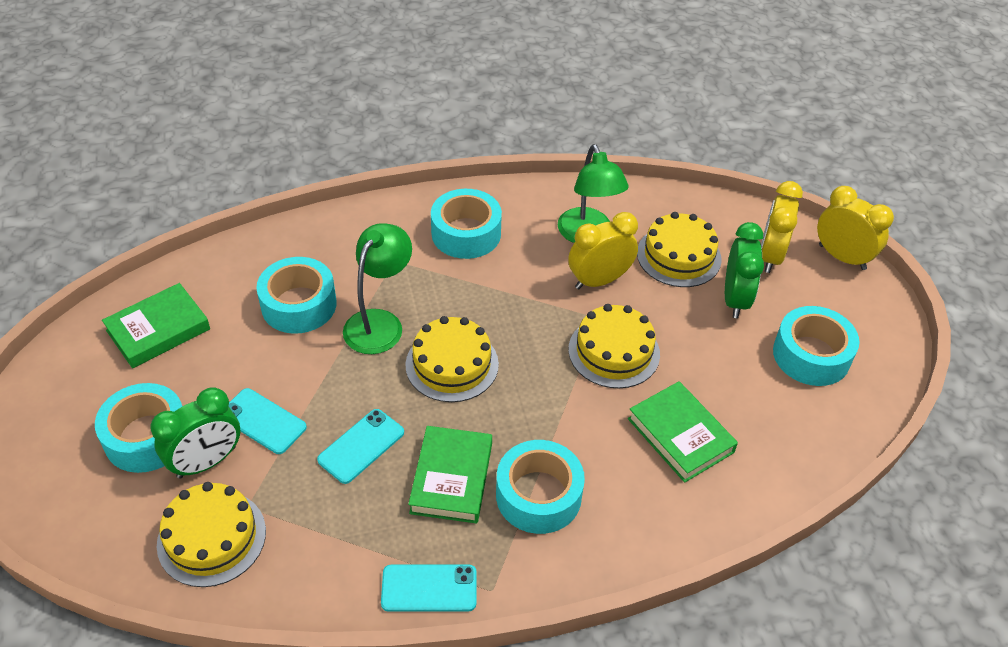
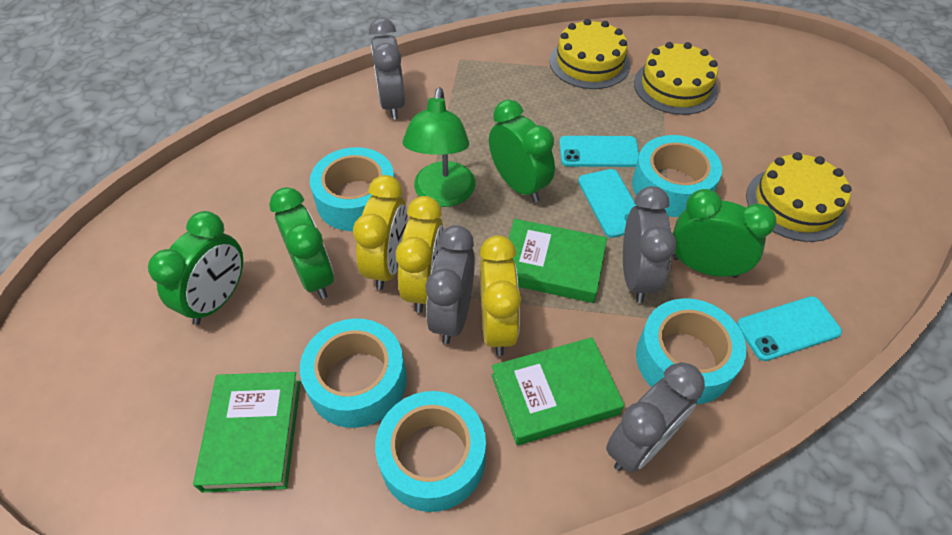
green clock: 2 -> 4
green lamp: 2 -> 1
grey clock: 0 -> 4
yellow cake: 4 -> 3

